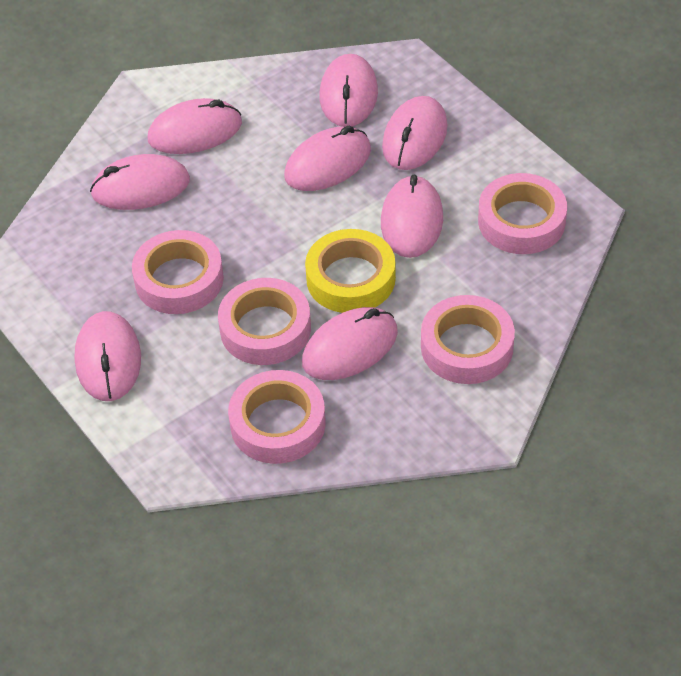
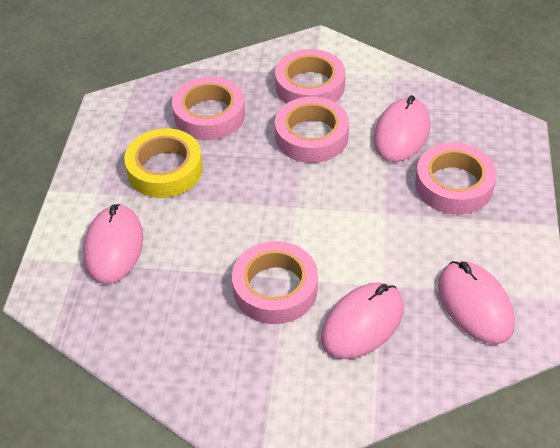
pink mouse: 8 -> 4

